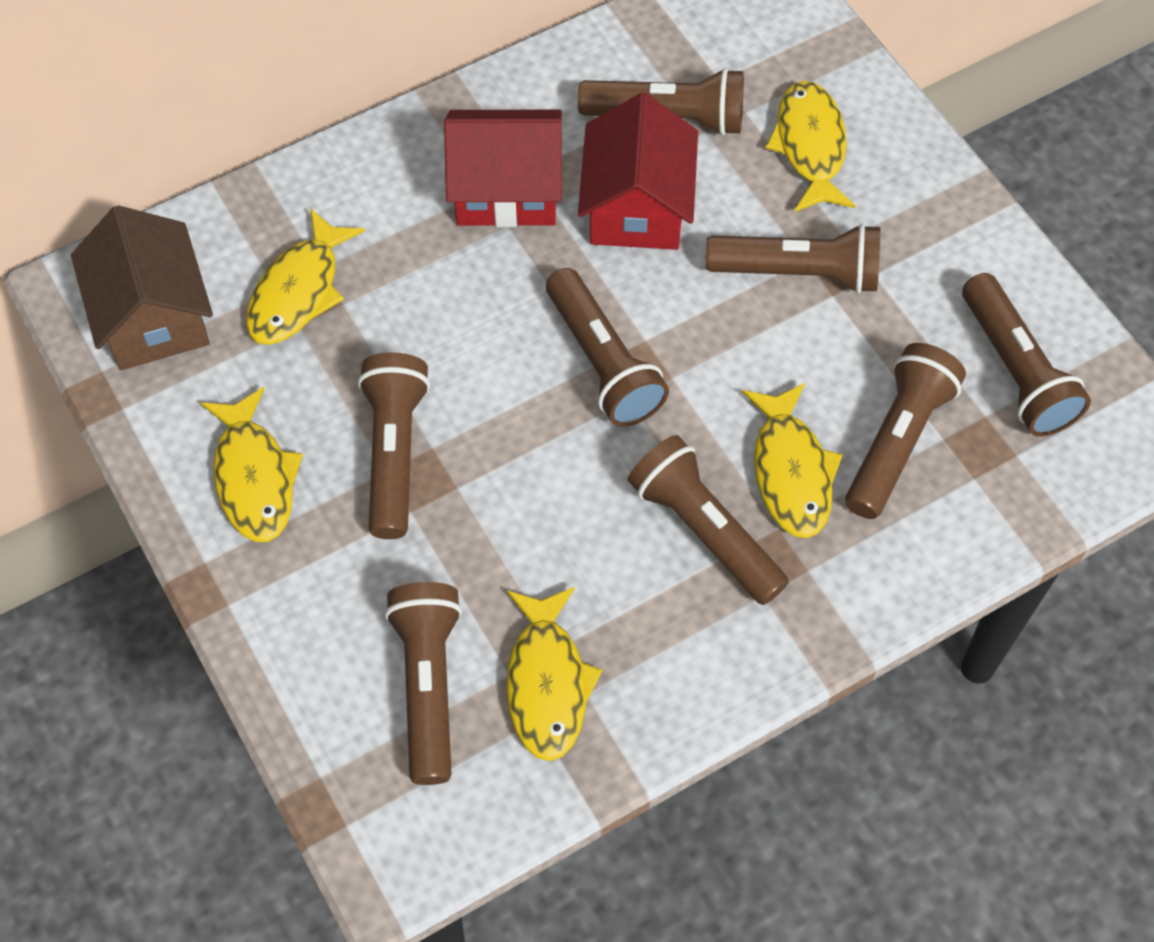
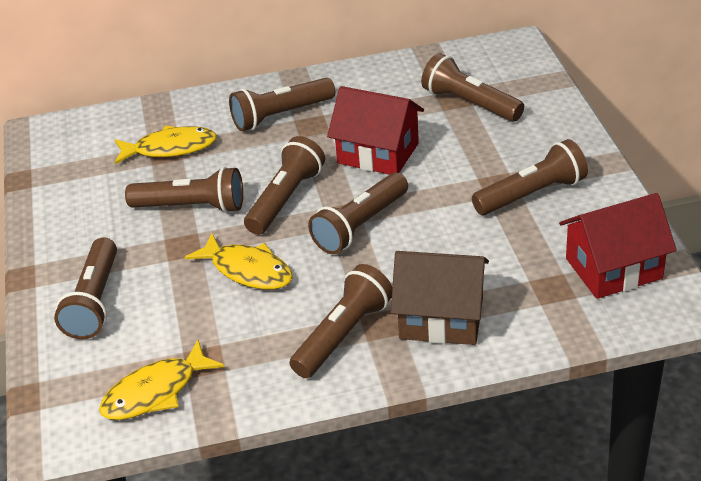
yellow fish: 5 -> 3

